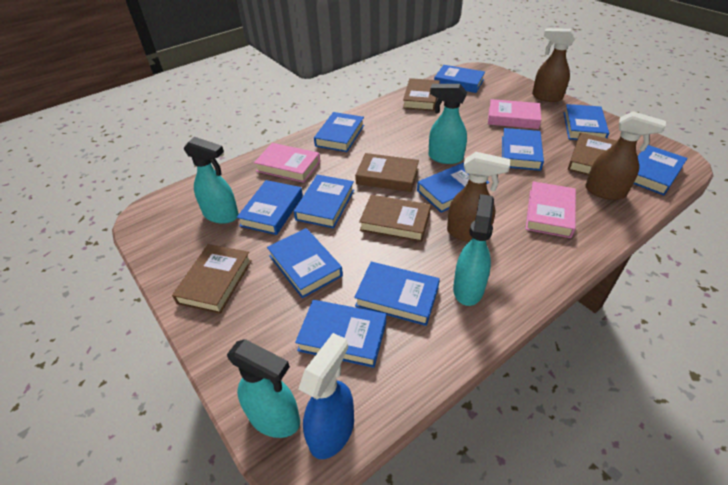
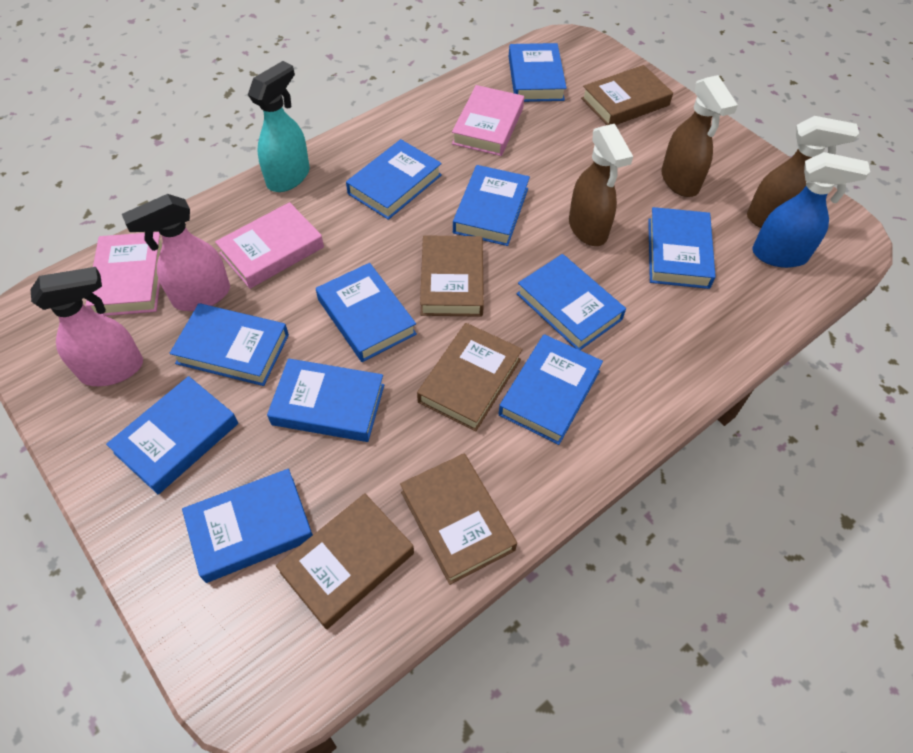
pink spray bottle: 0 -> 2
turquoise spray bottle: 4 -> 1

